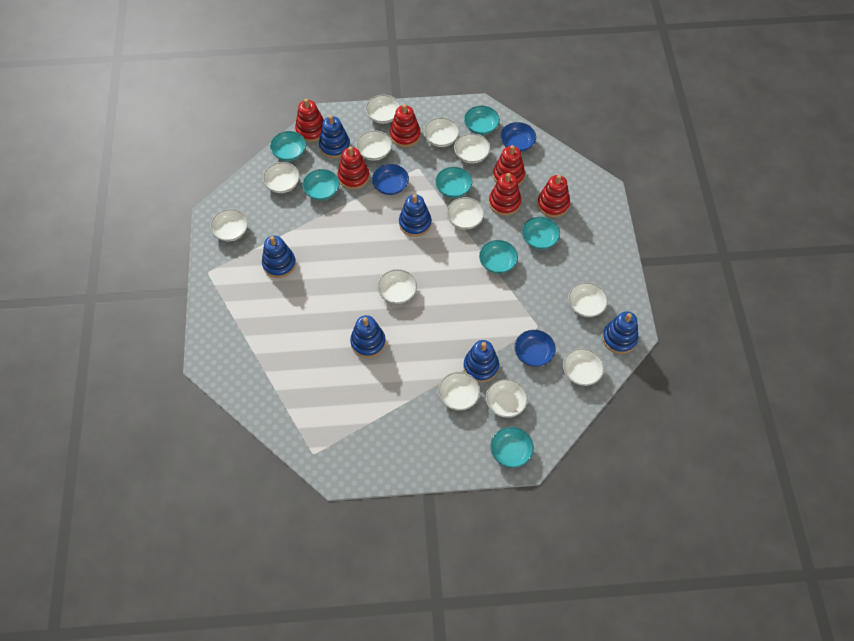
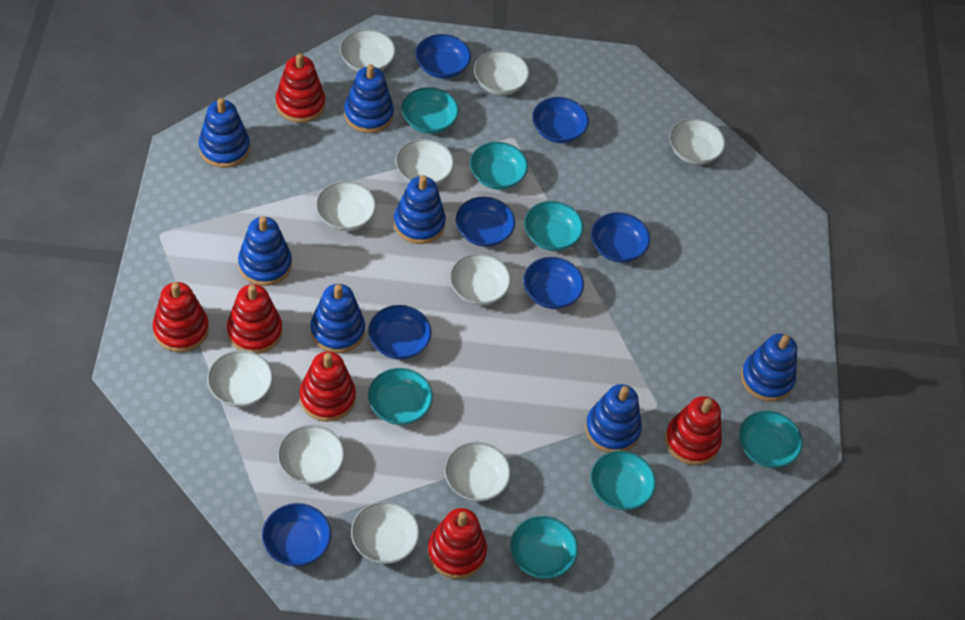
blue bowl: 3 -> 7
blue stacking toy: 6 -> 7
white bowl: 12 -> 10

